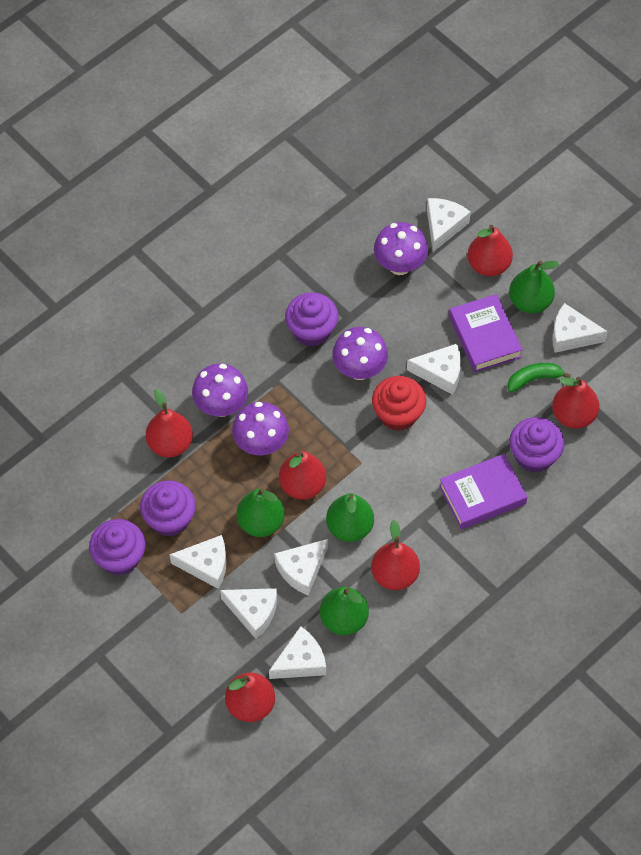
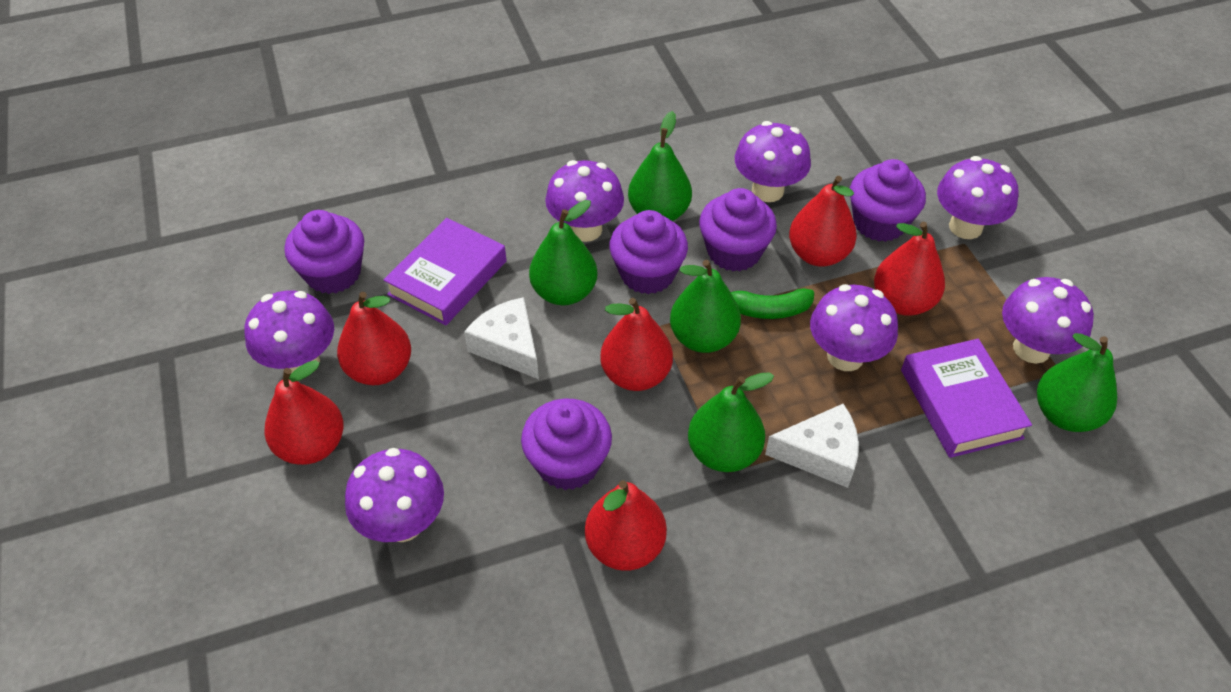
green pear: 4 -> 5
purple cupcake: 4 -> 5
purple mushroom: 4 -> 7
red cupcake: 1 -> 0
white cheese: 7 -> 2

